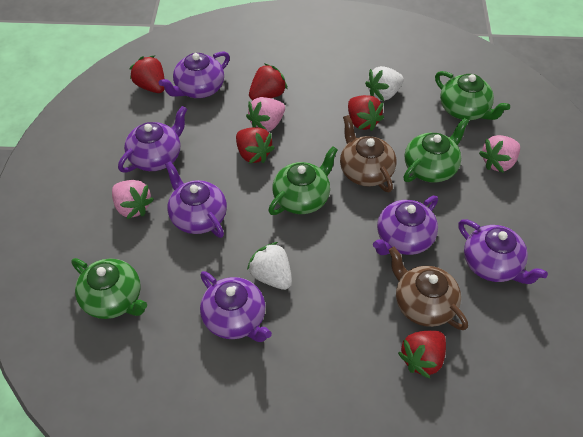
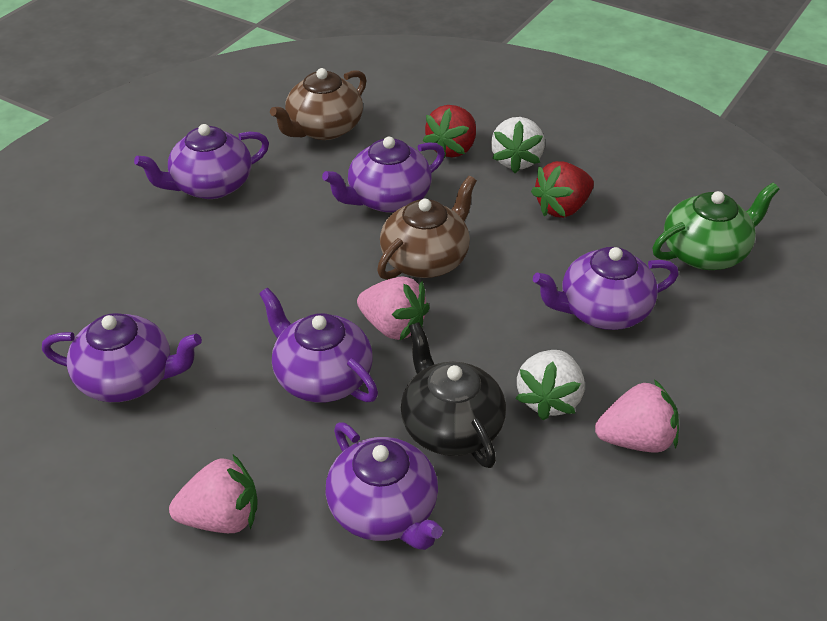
black teapot: 0 -> 1
green teapot: 4 -> 1
red strawberry: 5 -> 2

